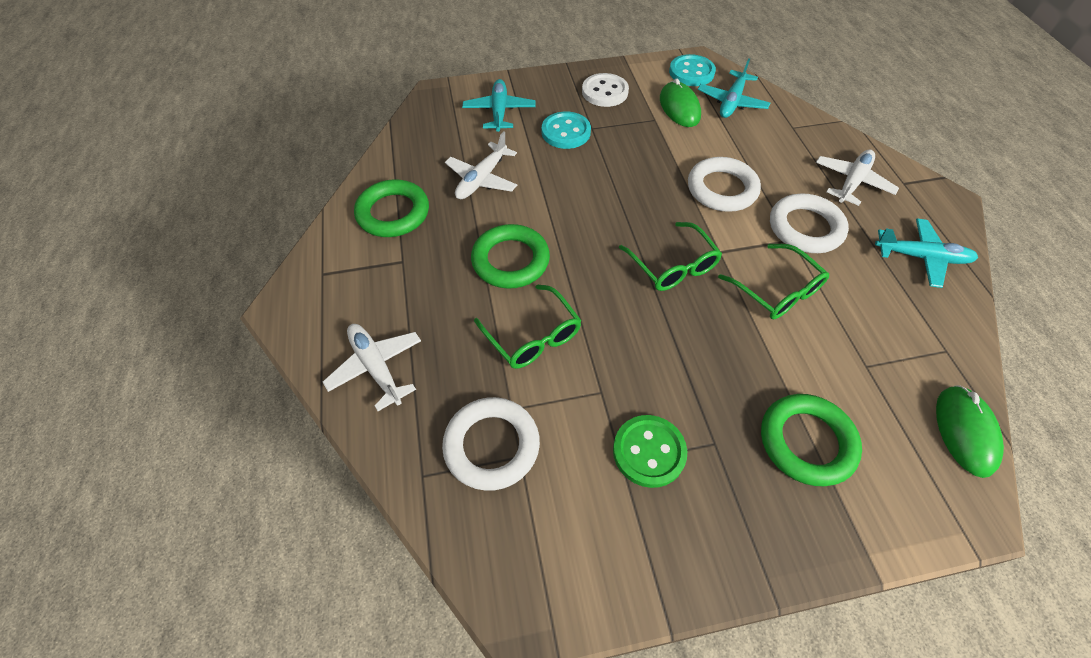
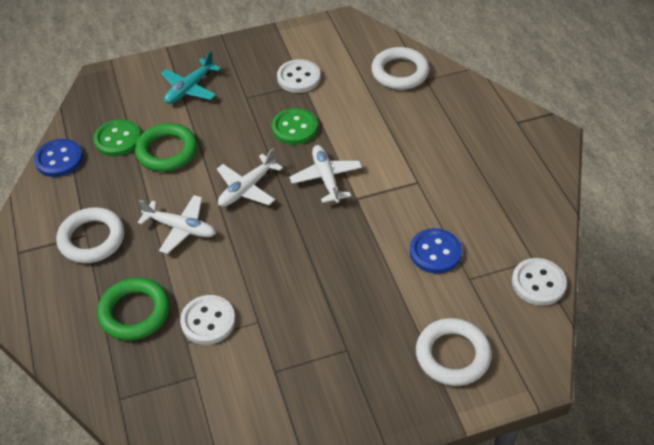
blue button: 0 -> 2
green button: 1 -> 2
green glasses: 3 -> 0
green mouse: 2 -> 0
green ring: 3 -> 2
turquoise button: 2 -> 0
turquoise plane: 3 -> 1
white button: 1 -> 3

